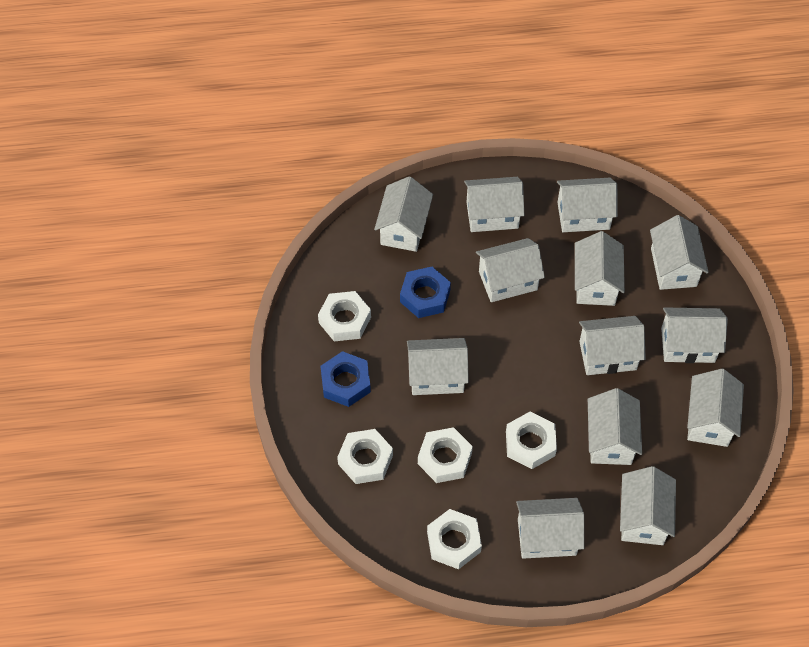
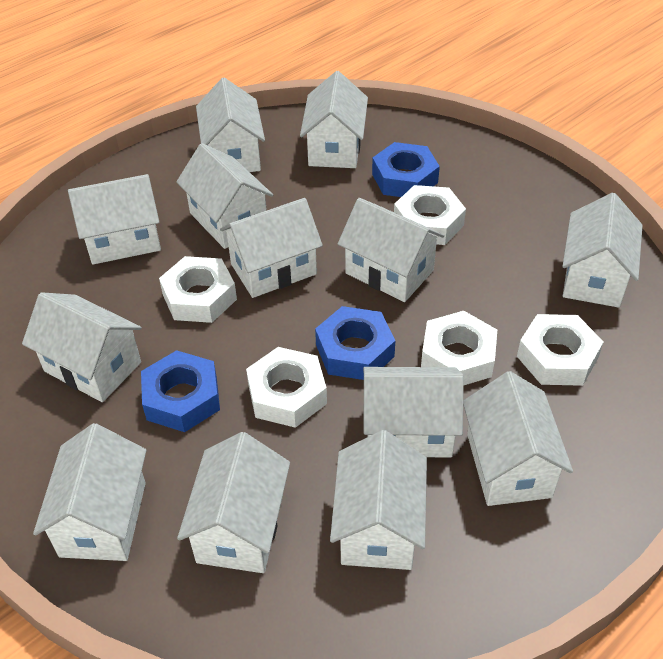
blue nut: 2 -> 3

